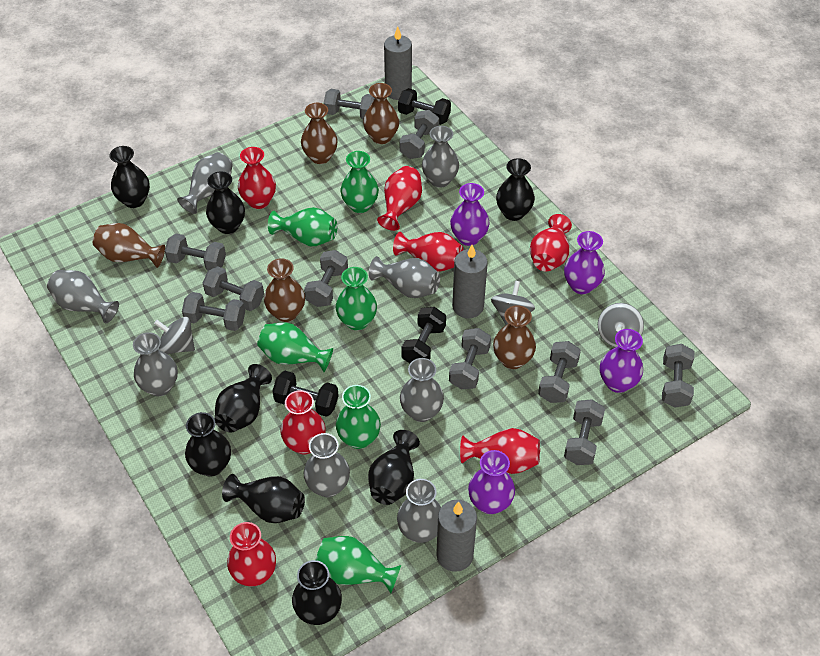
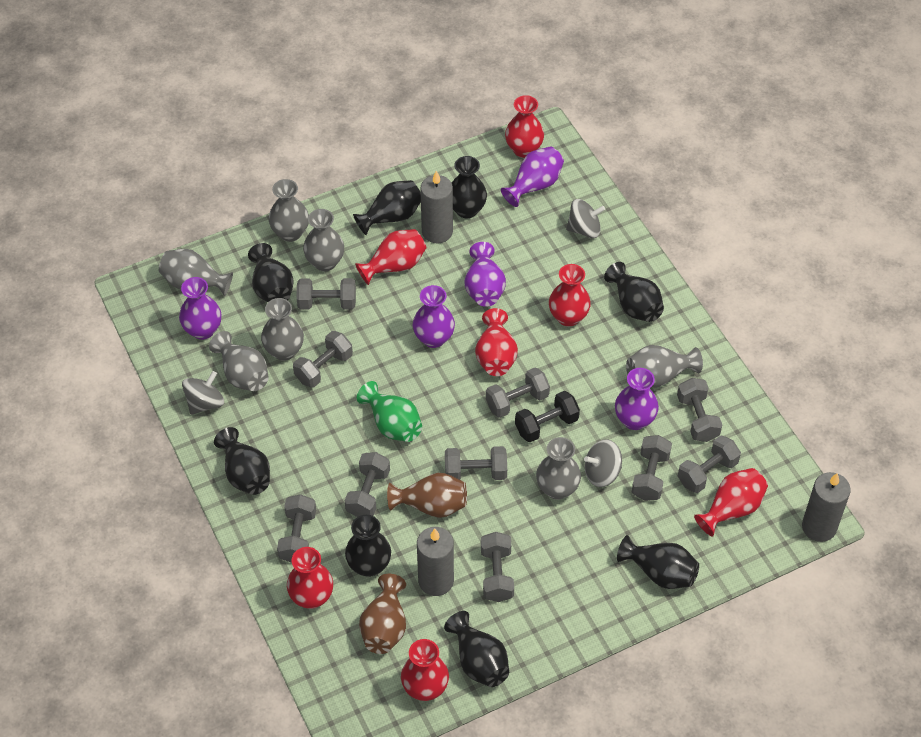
black dumbbell: 3 -> 1
brown vase: 5 -> 2
green vase: 6 -> 1
grey vase: 8 -> 7
purple vase: 4 -> 5

